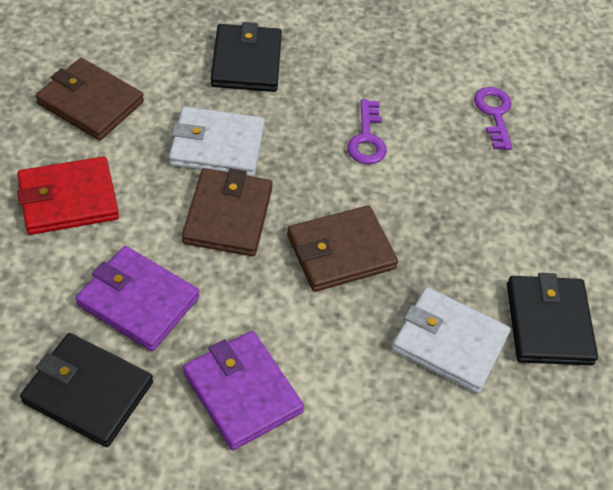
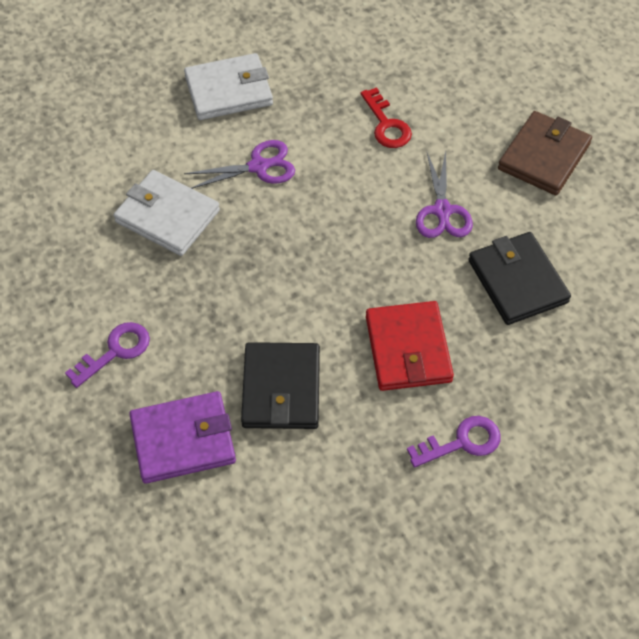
black wallet: 3 -> 2
brown wallet: 3 -> 1
purple scissors: 0 -> 2
purple wallet: 2 -> 1
red key: 0 -> 1

